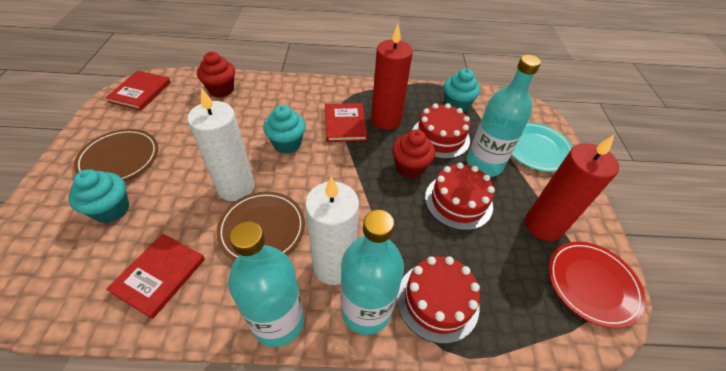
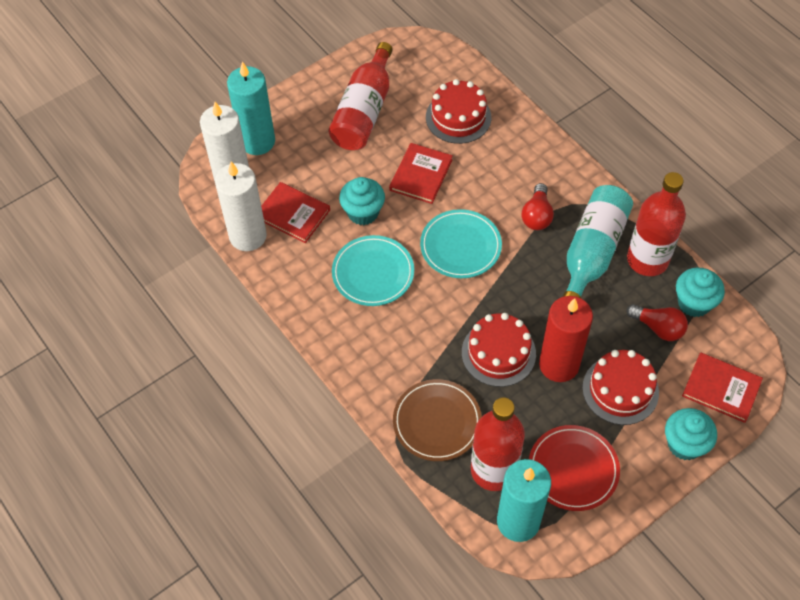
brown plate: 2 -> 1
red bottle: 0 -> 3
red candle: 2 -> 1
red cupcake: 2 -> 0
red light bulb: 0 -> 2
turquoise bottle: 3 -> 1
turquoise candle: 0 -> 2
turquoise plate: 1 -> 2

